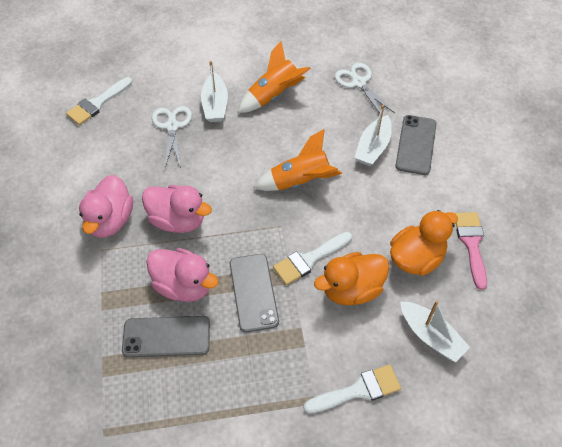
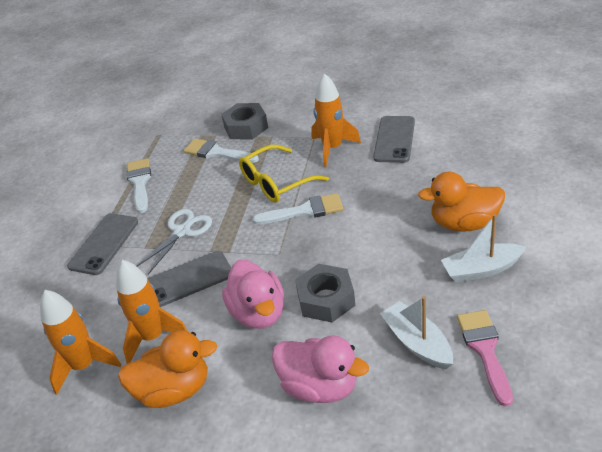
grey nut: 0 -> 2
orange rocket: 2 -> 3
pink duck: 3 -> 2
white boat: 3 -> 2
white scissors: 2 -> 1
yellow glasses: 0 -> 1

